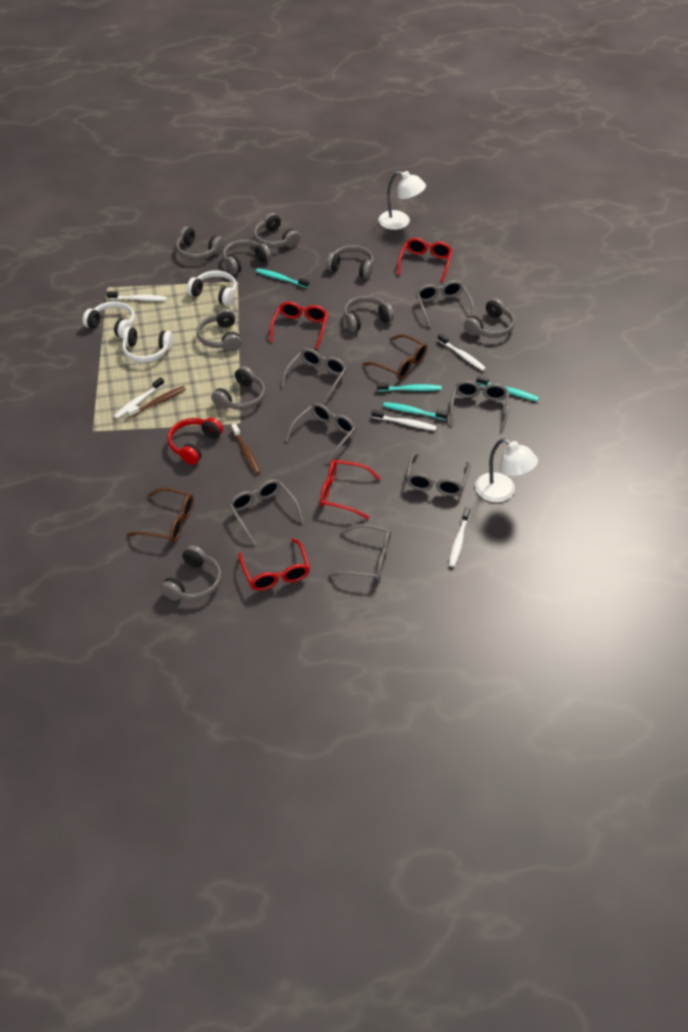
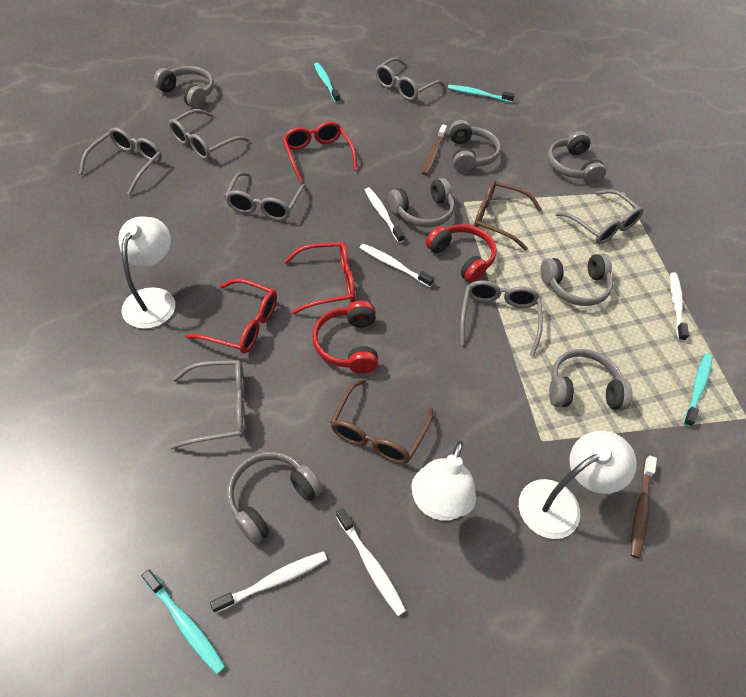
grey headphones: 9 -> 7
red glasses: 4 -> 3
red headphones: 1 -> 2
white headphones: 3 -> 0
white lamp: 2 -> 3

